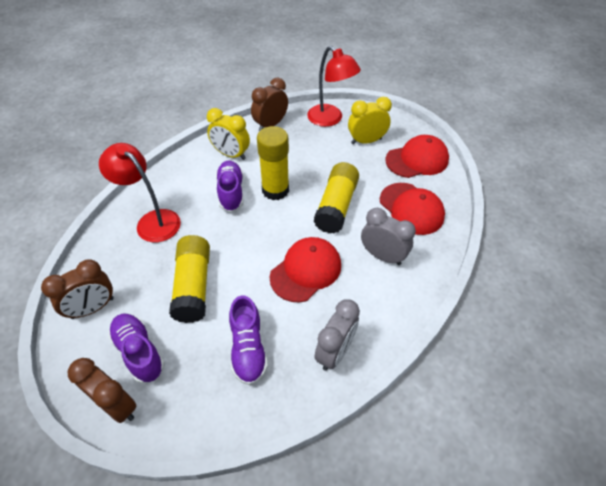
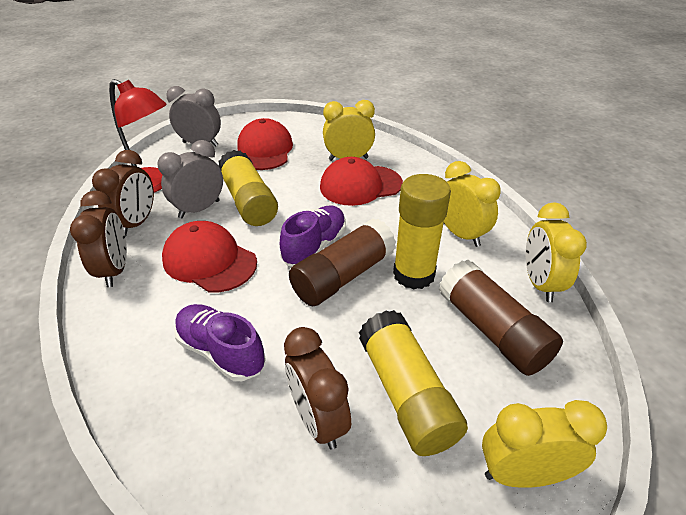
brown glue stick: 0 -> 2
purple shoe: 3 -> 2
red lamp: 2 -> 1
yellow clock: 2 -> 4

